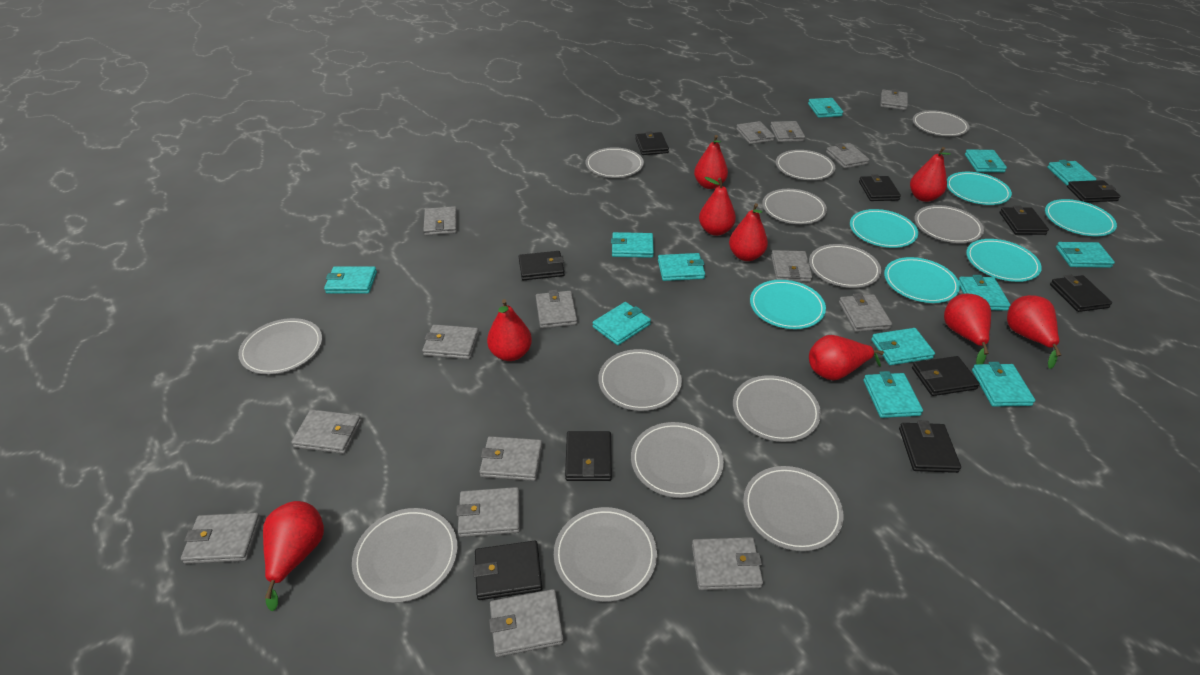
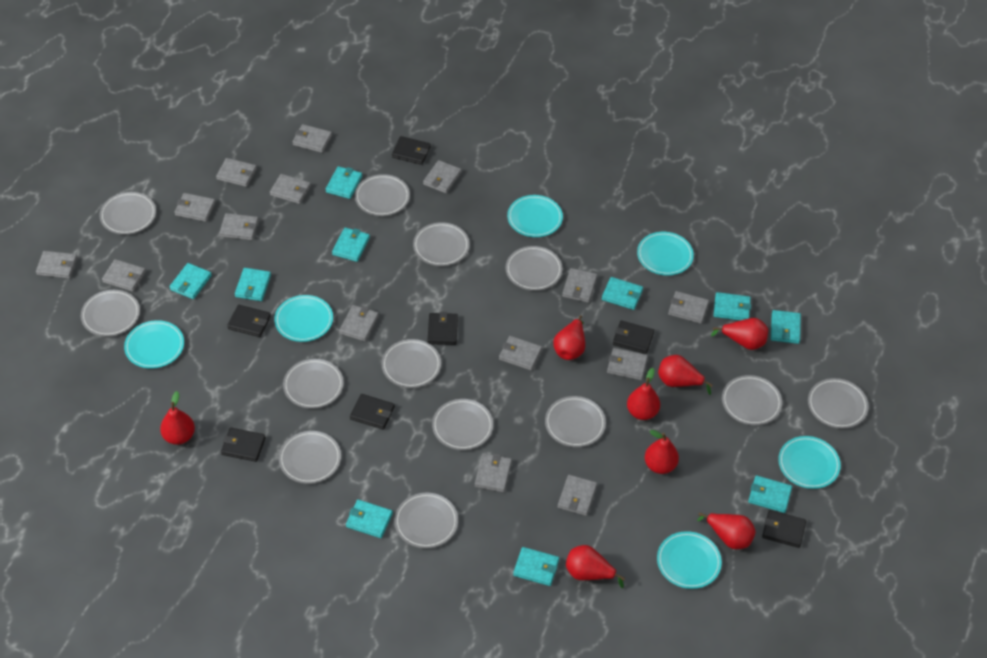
black wallet: 10 -> 7
red pear: 9 -> 8
turquoise wallet: 12 -> 10

